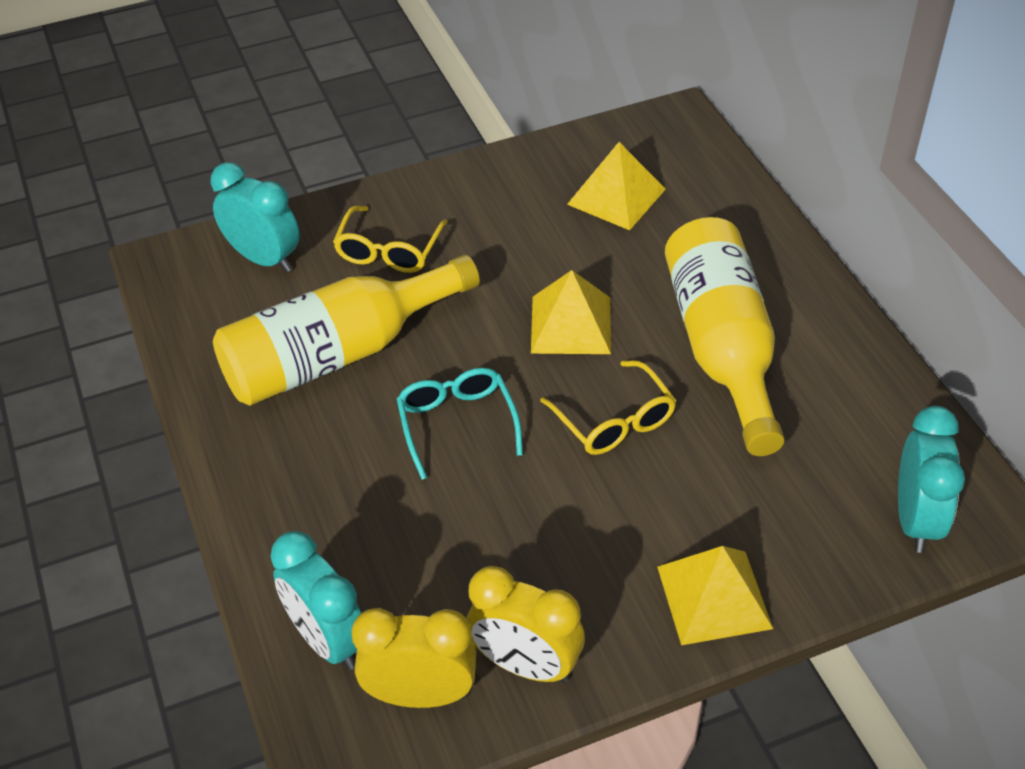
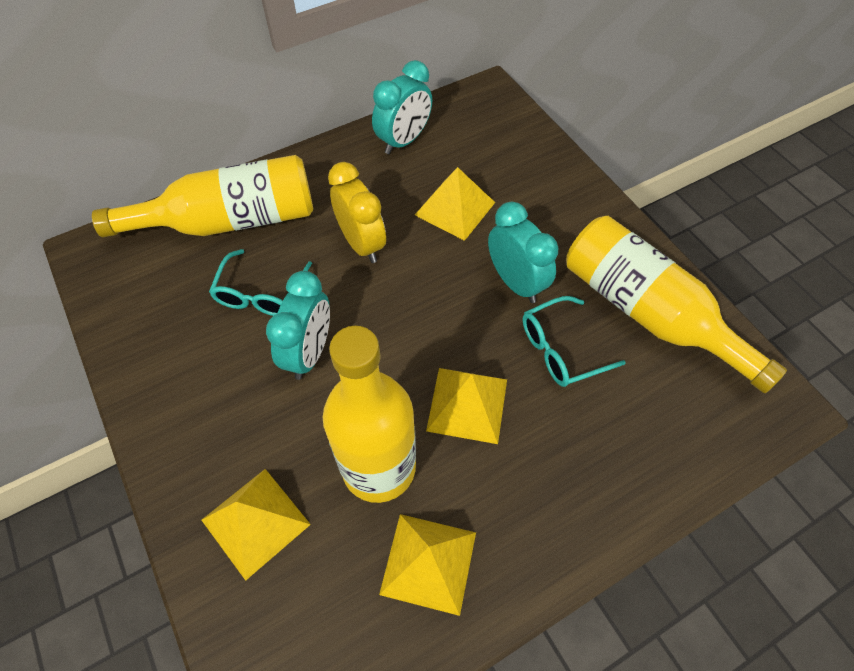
turquoise glasses: 1 -> 2
yellow bottle: 2 -> 3
yellow clock: 2 -> 1
yellow glasses: 2 -> 0
yellow pyramid: 3 -> 4

